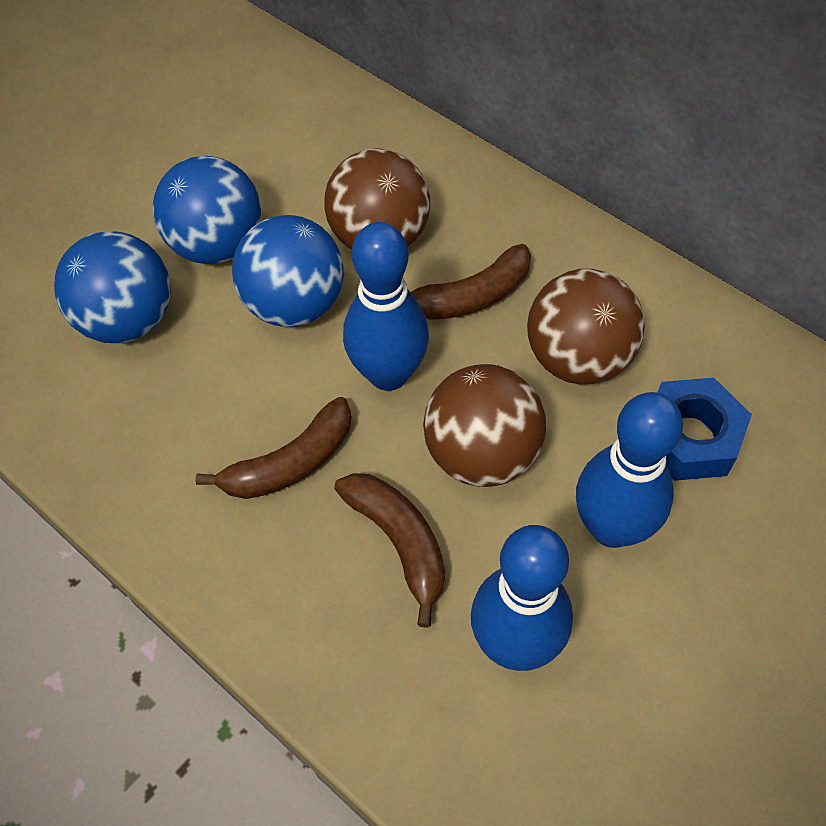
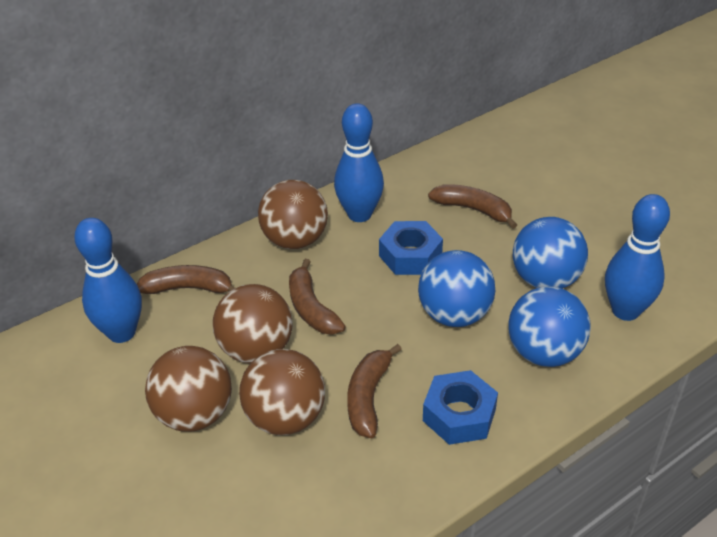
blue nut: 1 -> 2
brown ball: 3 -> 4
brown banana: 3 -> 4

